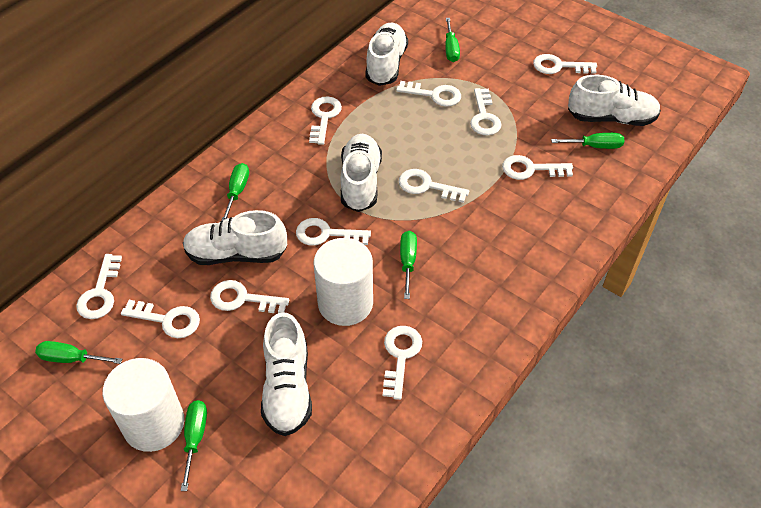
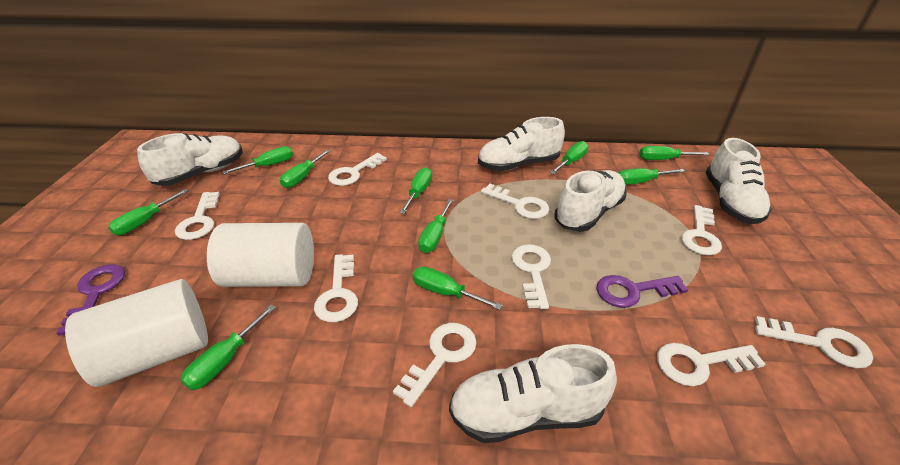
green screwdriver: 6 -> 10
purple key: 0 -> 2
white key: 11 -> 9

